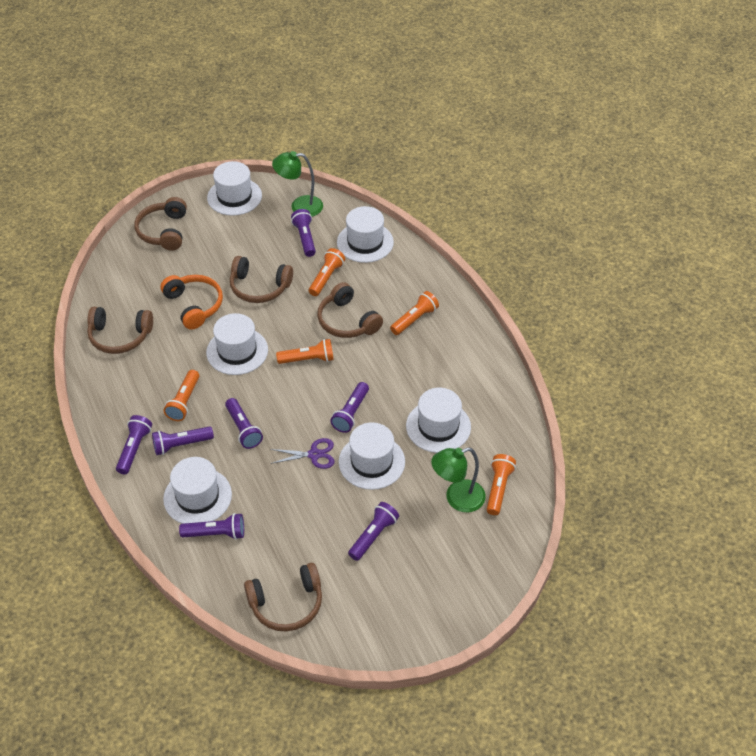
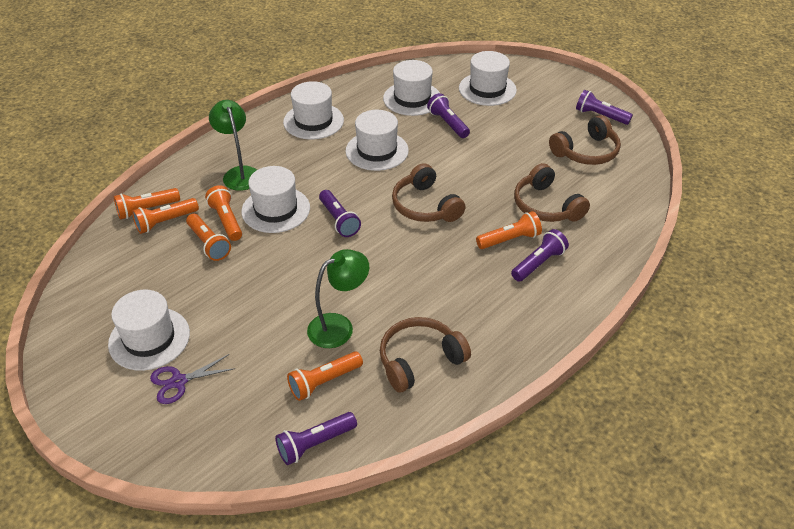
brown headphones: 5 -> 4
orange flashlight: 5 -> 6
orange headphones: 1 -> 0
purple flashlight: 7 -> 5

